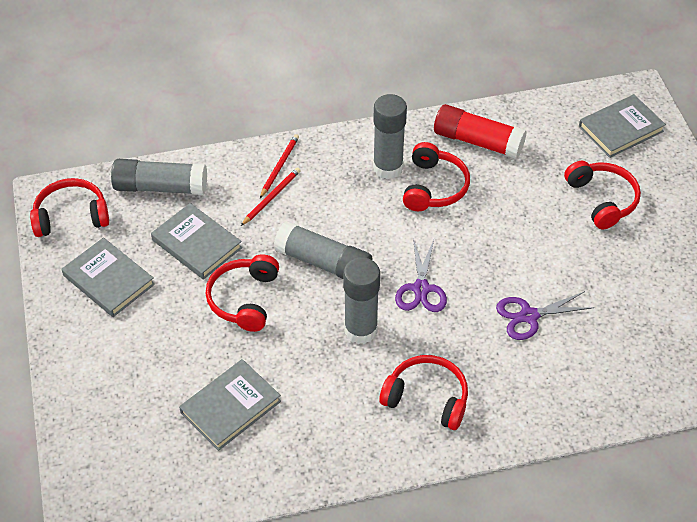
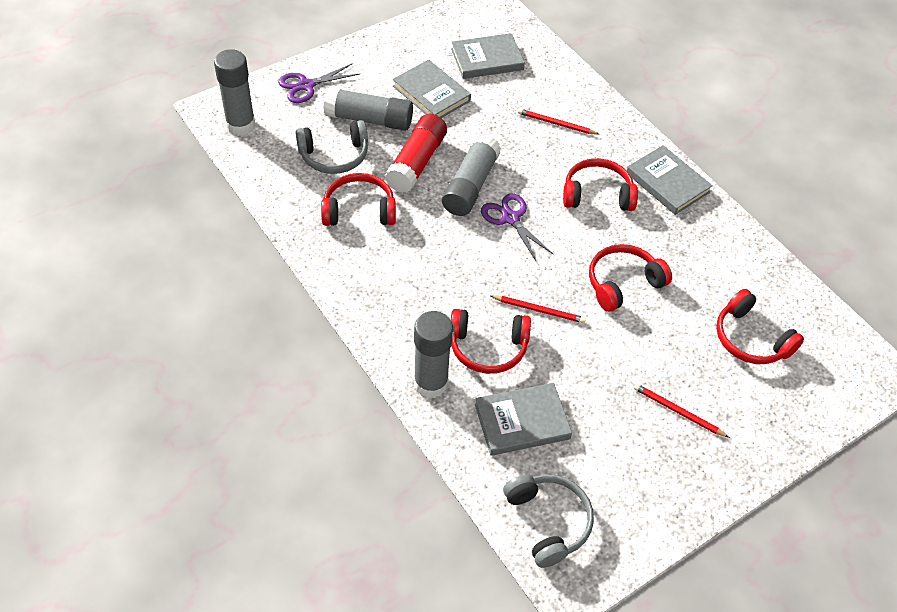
grey headphones: 0 -> 2
red pencil: 2 -> 3

